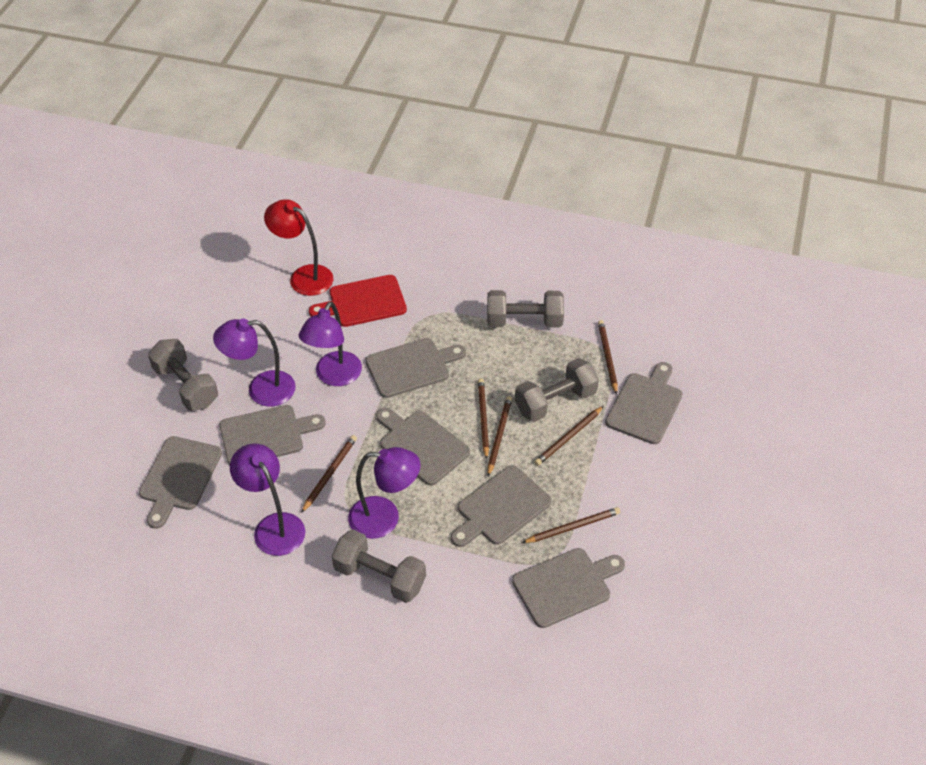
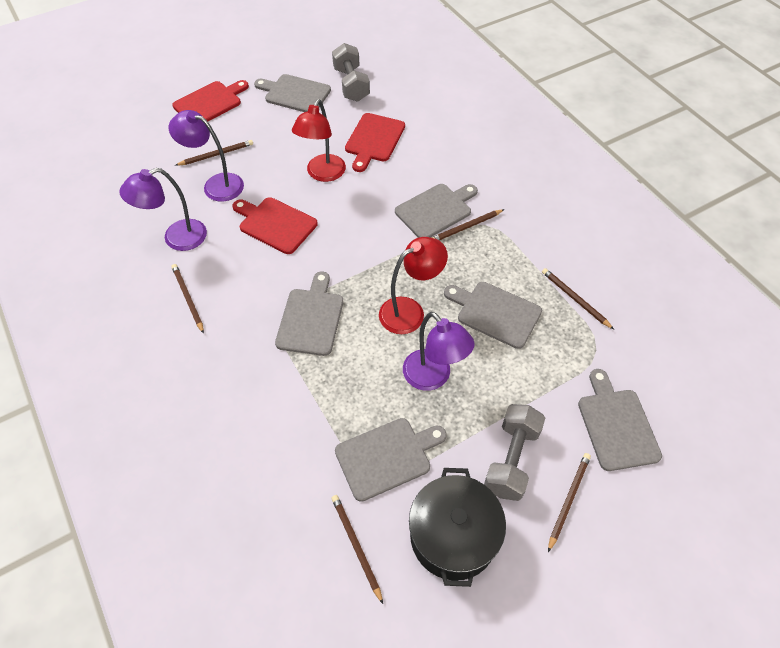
black pot: 0 -> 1
grey cutting board: 7 -> 6
grey dumbbell: 4 -> 2
purple lamp: 4 -> 3
red cutting board: 1 -> 3
red lamp: 1 -> 2

